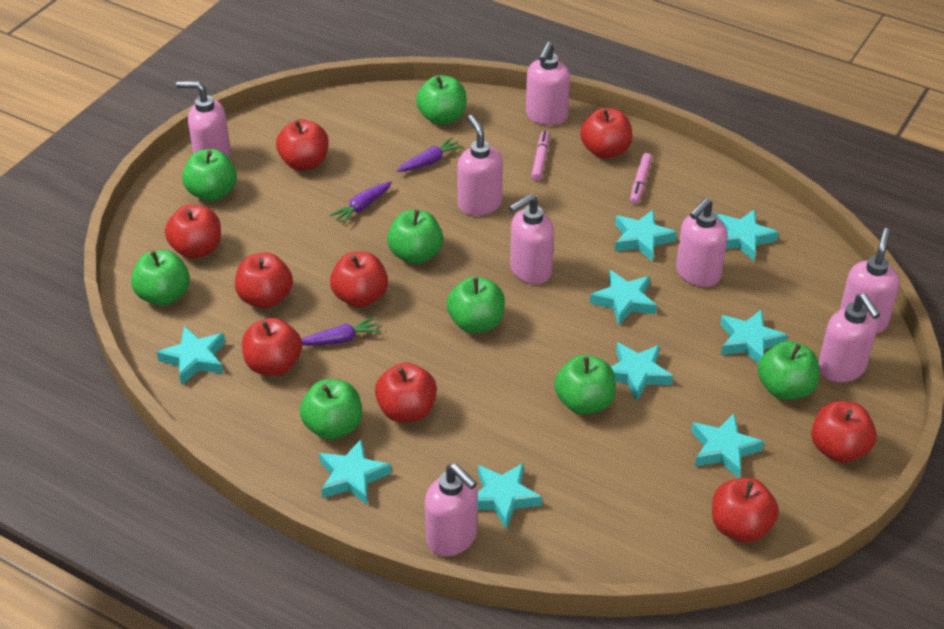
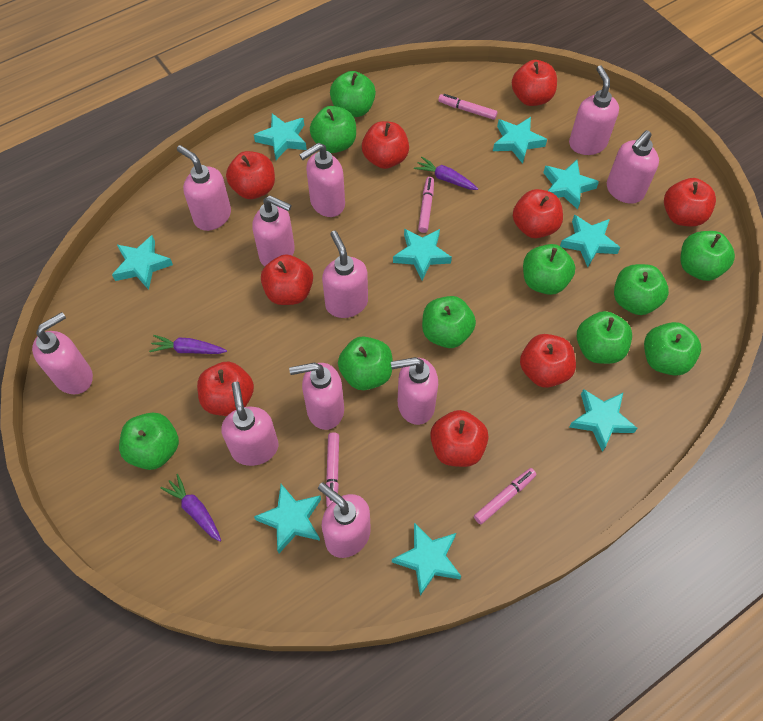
green apple: 8 -> 10
pink marker: 2 -> 4
pink soap dispenser: 8 -> 11

